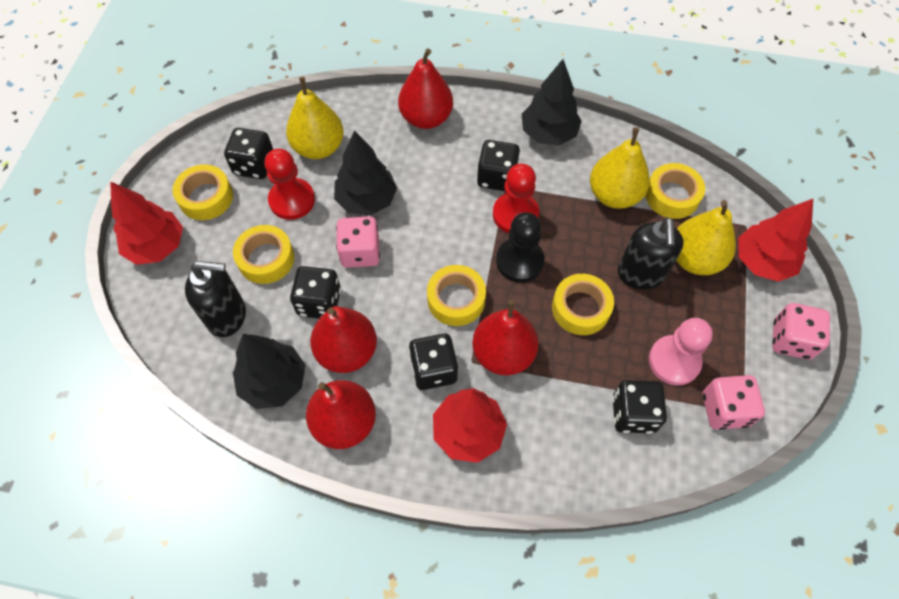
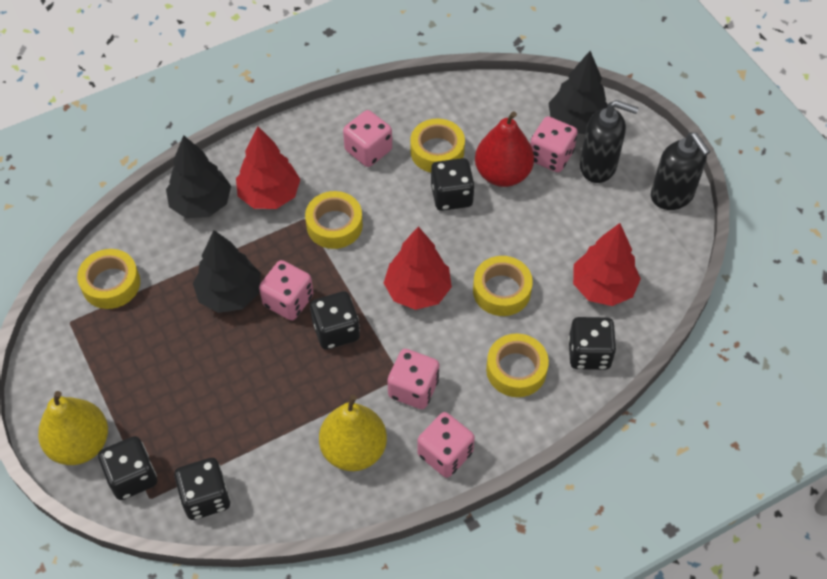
black pawn: 1 -> 0
pink dice: 3 -> 5
pink pawn: 1 -> 0
red pawn: 2 -> 0
red pear: 4 -> 1
yellow pear: 3 -> 2

